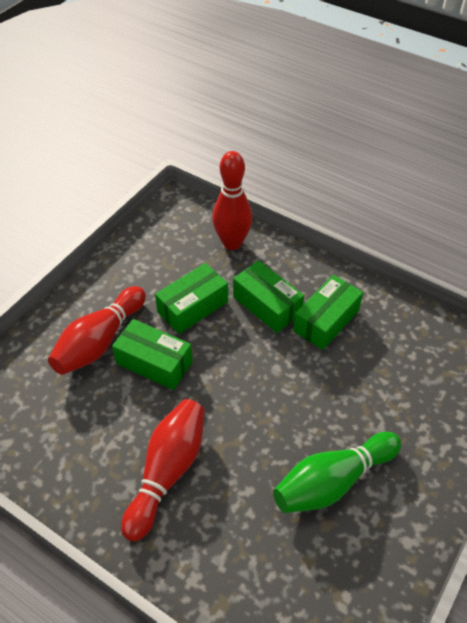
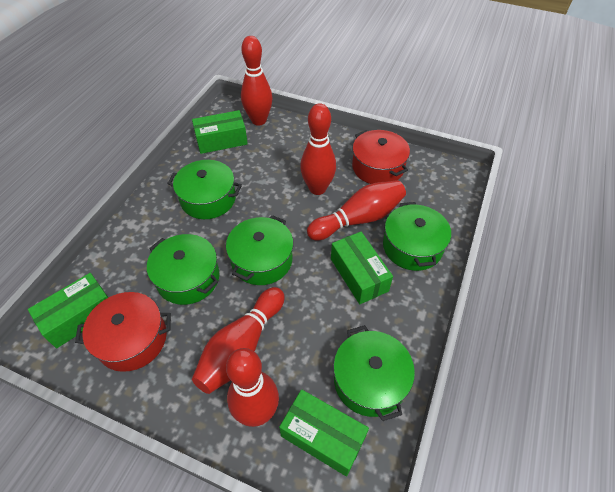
green bowling pin: 1 -> 0
green pot: 0 -> 5
red bowling pin: 3 -> 5
red pot: 0 -> 2

